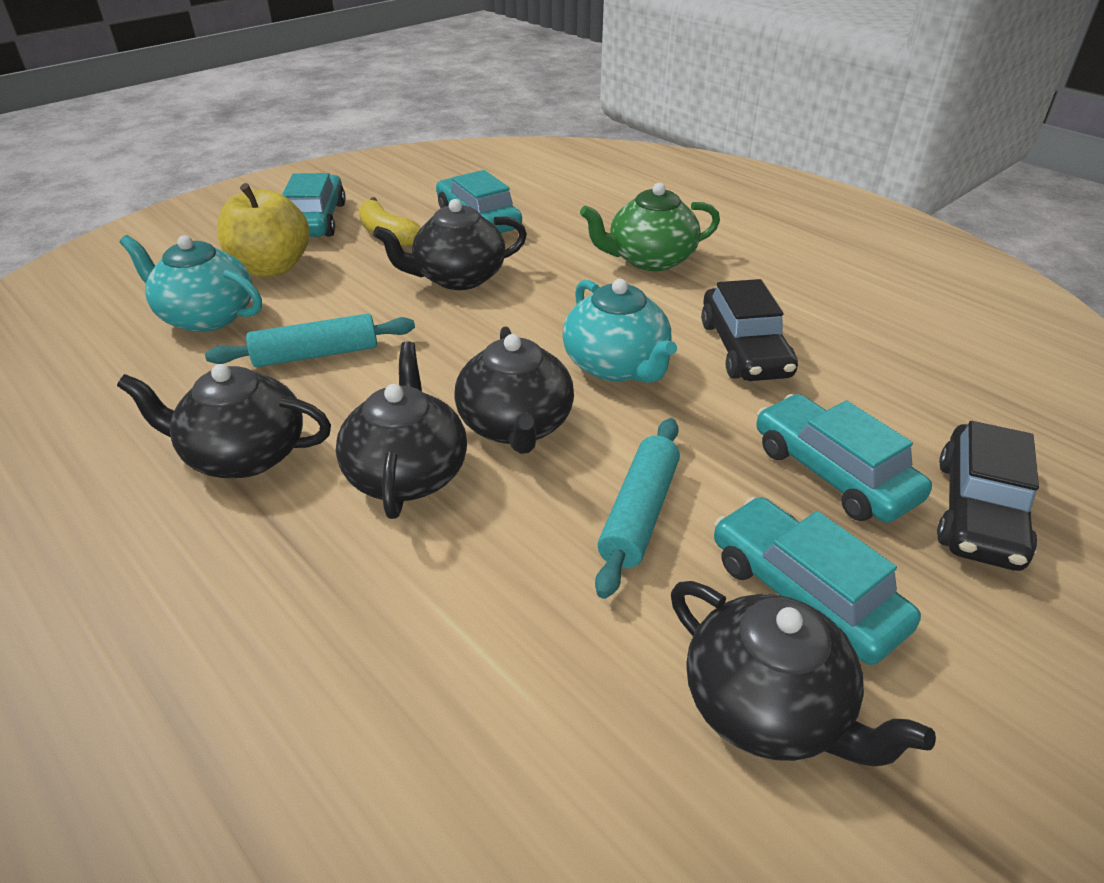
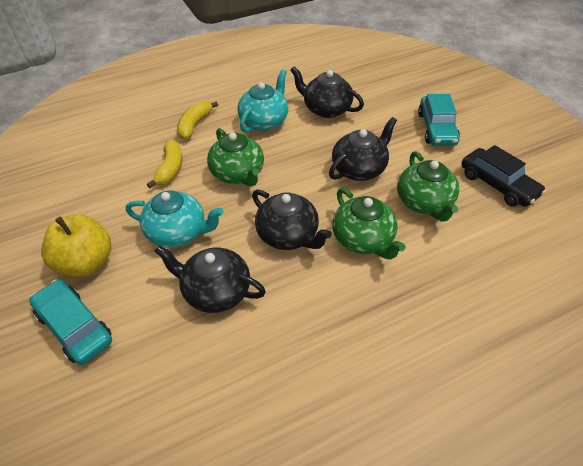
black car: 2 -> 1
black teapot: 5 -> 4
green teapot: 1 -> 3
turquoise car: 4 -> 2
turquoise rolling pin: 2 -> 0
yellow banana: 1 -> 2

